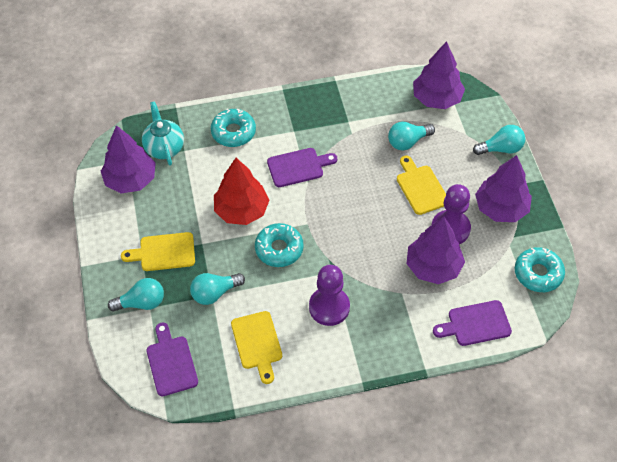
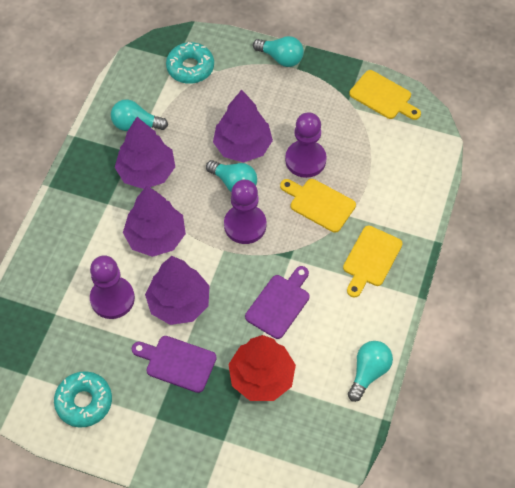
purple cutting board: 3 -> 2
purple pawn: 2 -> 3
turquoise donut: 3 -> 2
turquoise teapot: 1 -> 0

